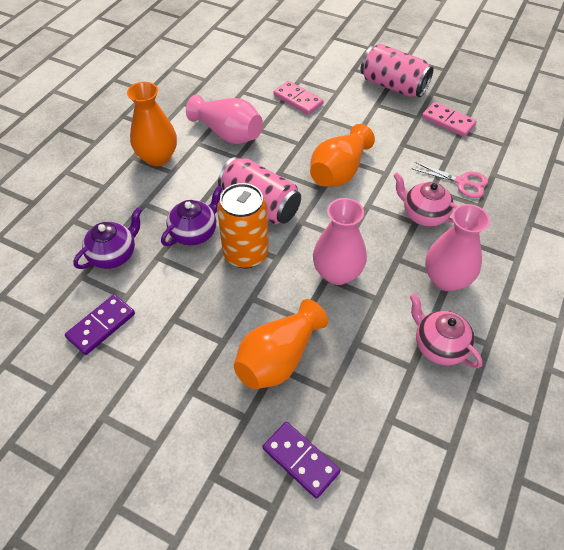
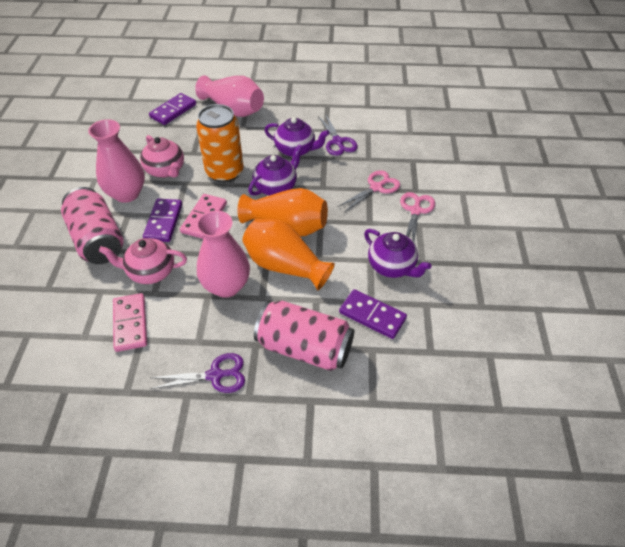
orange vase: 3 -> 2
pink scissors: 1 -> 2
purple domino: 2 -> 3
purple scissors: 0 -> 2
purple teapot: 2 -> 3

